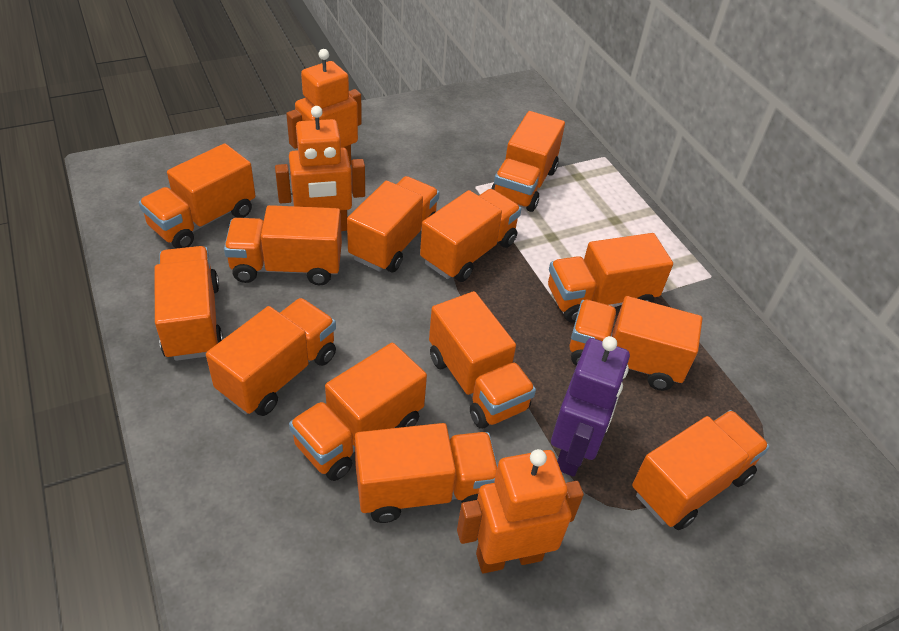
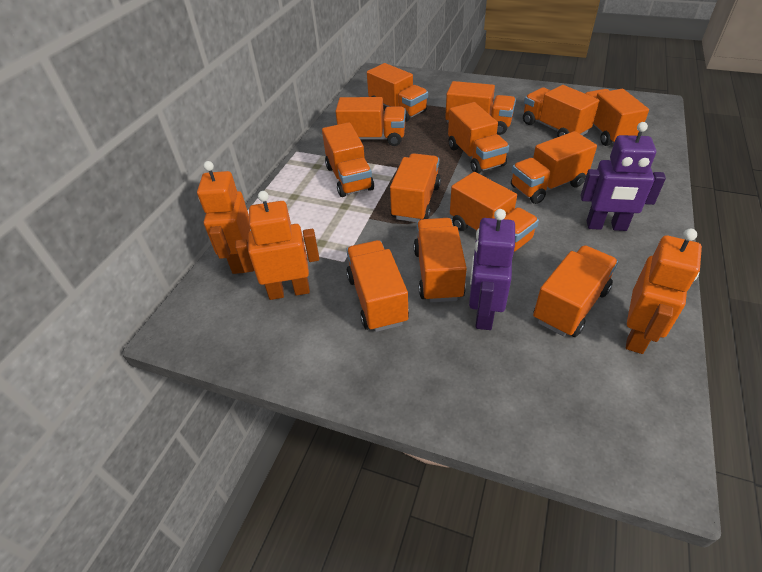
purple robot: 1 -> 2

